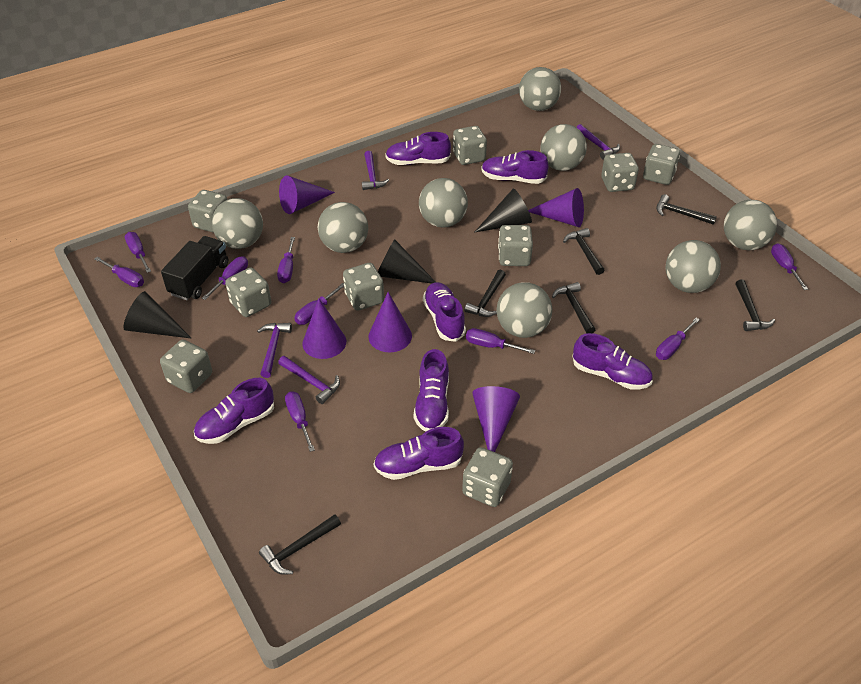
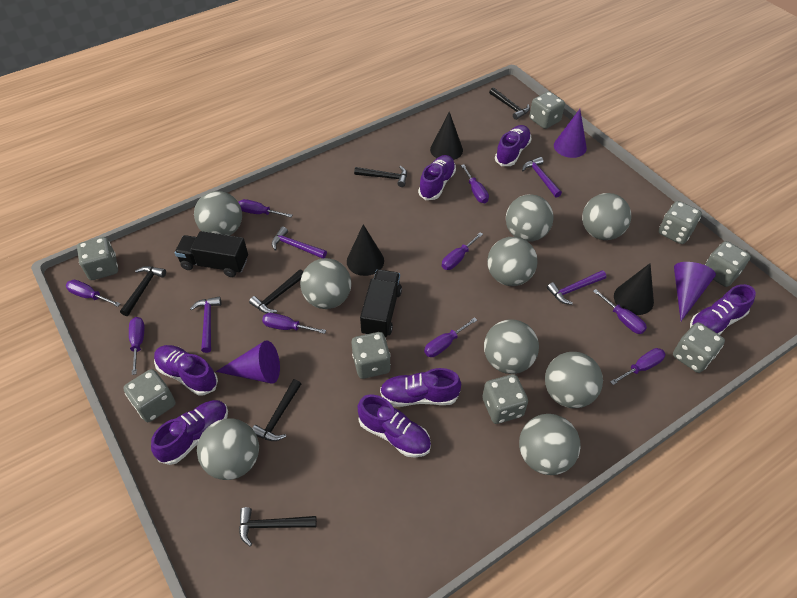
black truck: 1 -> 2
grey ball: 8 -> 9
grey dice: 9 -> 8
purple cone: 5 -> 3

